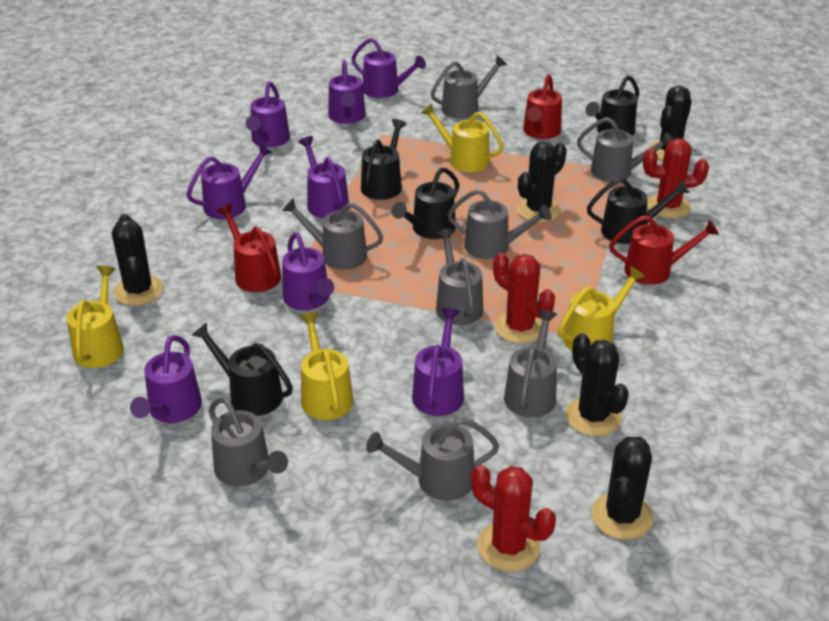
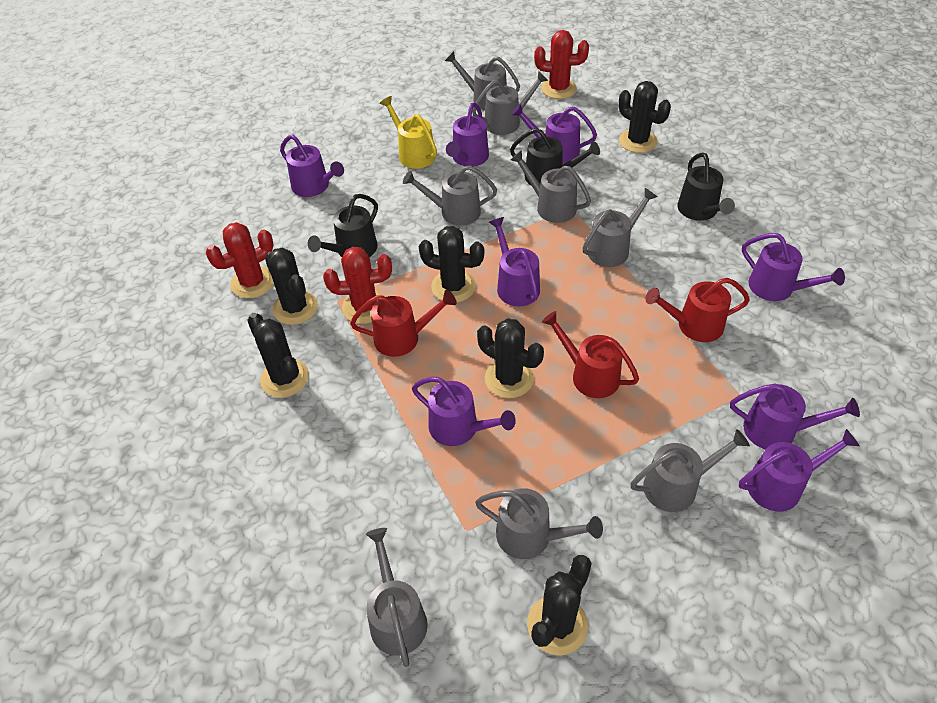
black cactus: 5 -> 6
black watering can: 5 -> 3
yellow watering can: 4 -> 1

